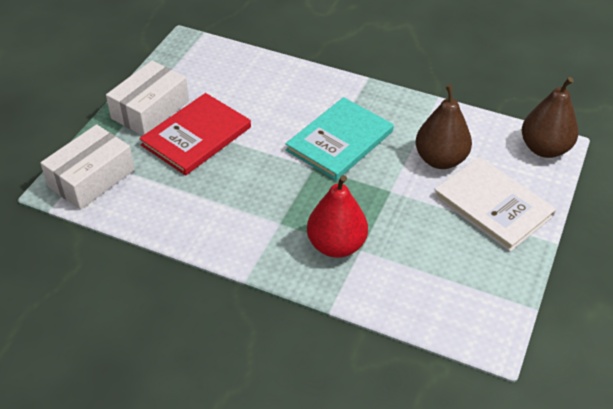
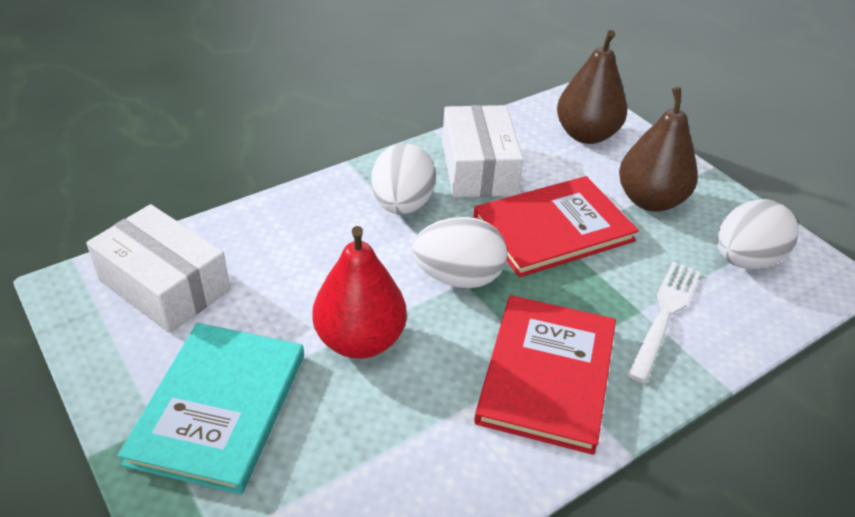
red book: 1 -> 2
white book: 1 -> 0
white egg: 0 -> 3
white fork: 0 -> 1

